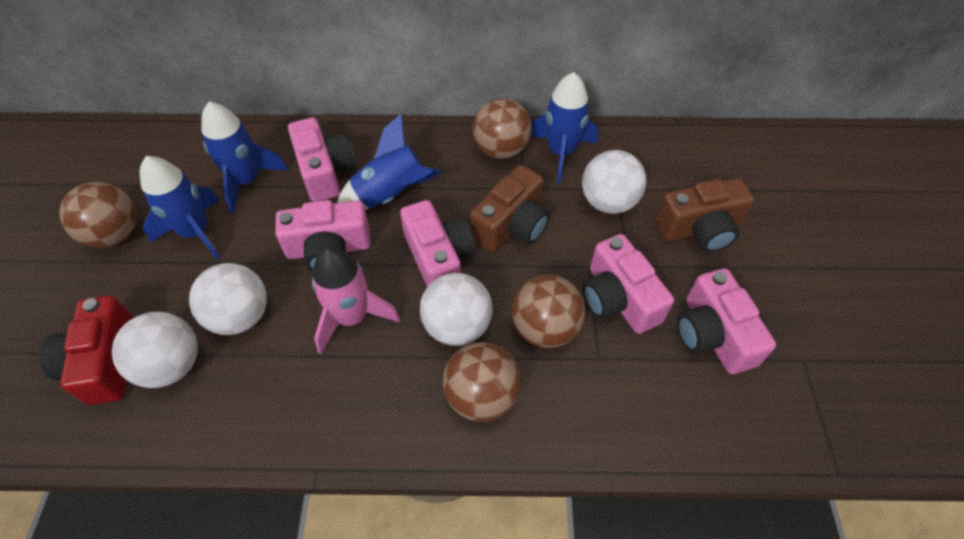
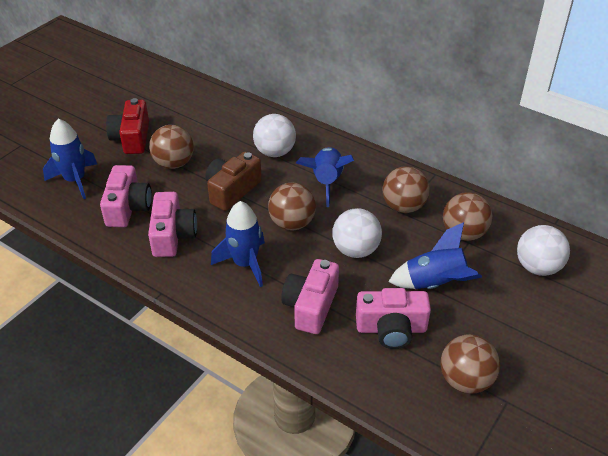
brown ball: 4 -> 5
brown camera: 2 -> 1
pink camera: 5 -> 4
pink rocket: 1 -> 0
white ball: 4 -> 3

